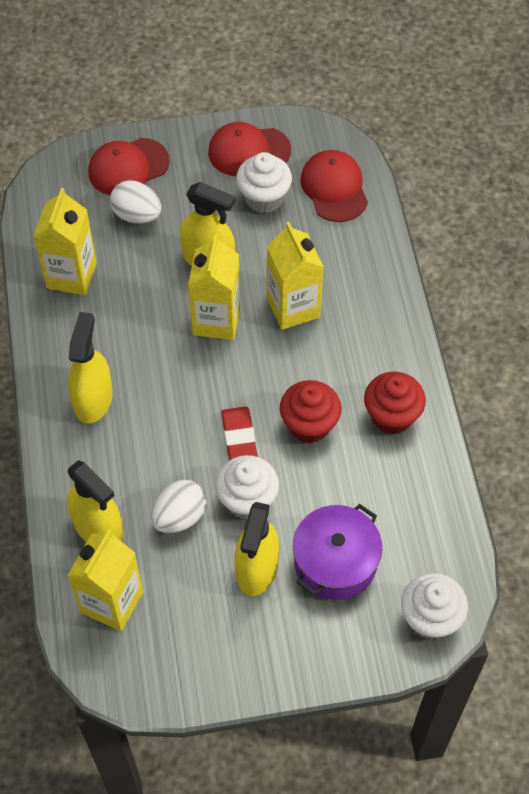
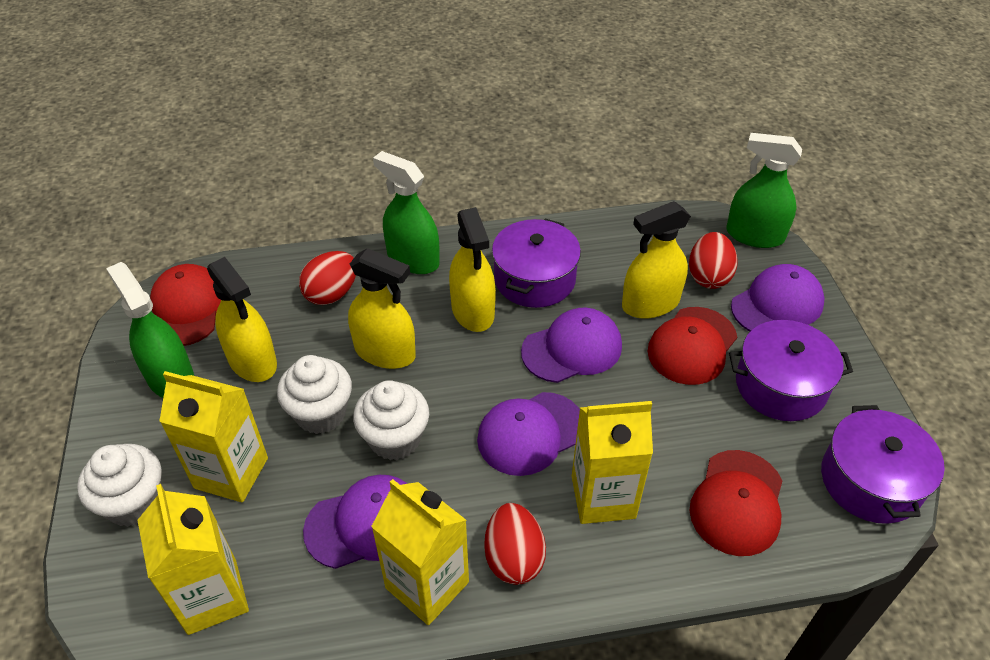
green spray bottle: 0 -> 3
purple cap: 0 -> 4
purple pot: 1 -> 3
red cupcake: 2 -> 0
red egg: 0 -> 3
red eraser: 1 -> 0
white egg: 2 -> 0

